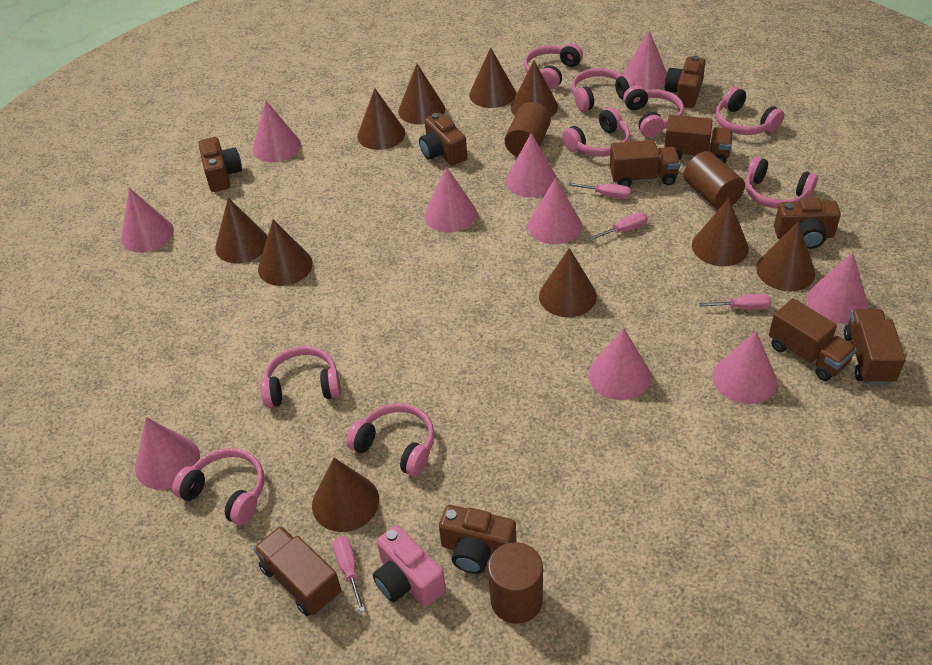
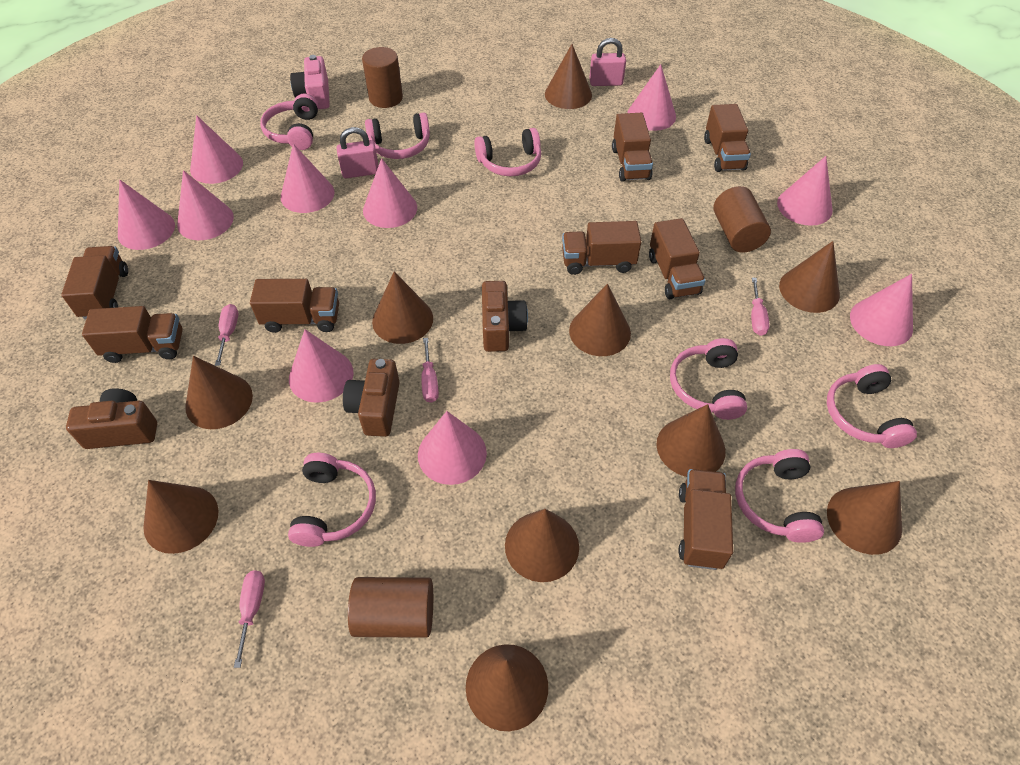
brown camera: 5 -> 3
brown truck: 5 -> 8
pink headphones: 9 -> 7
pink padlock: 0 -> 2

